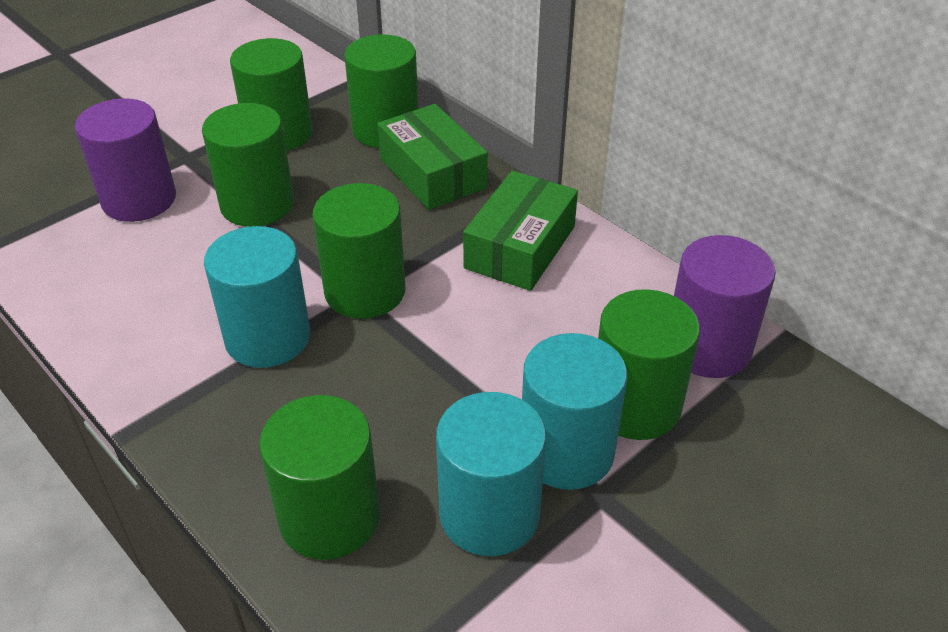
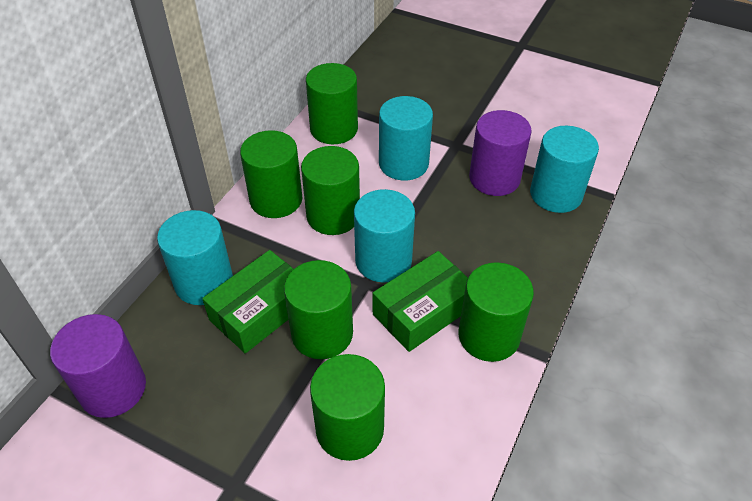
turquoise cylinder: 3 -> 4

